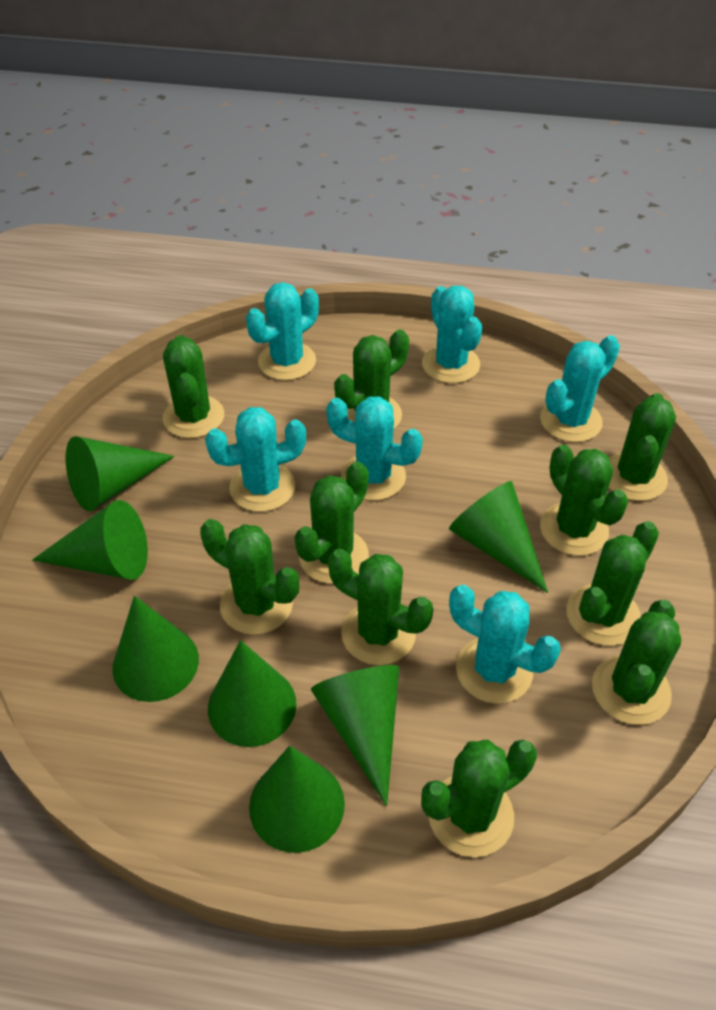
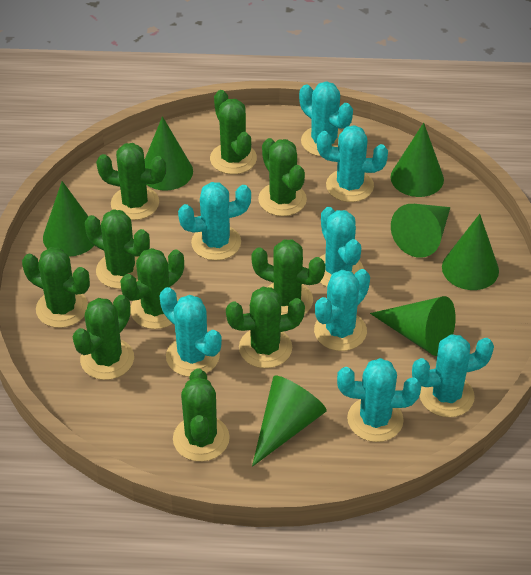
turquoise cactus: 6 -> 8

